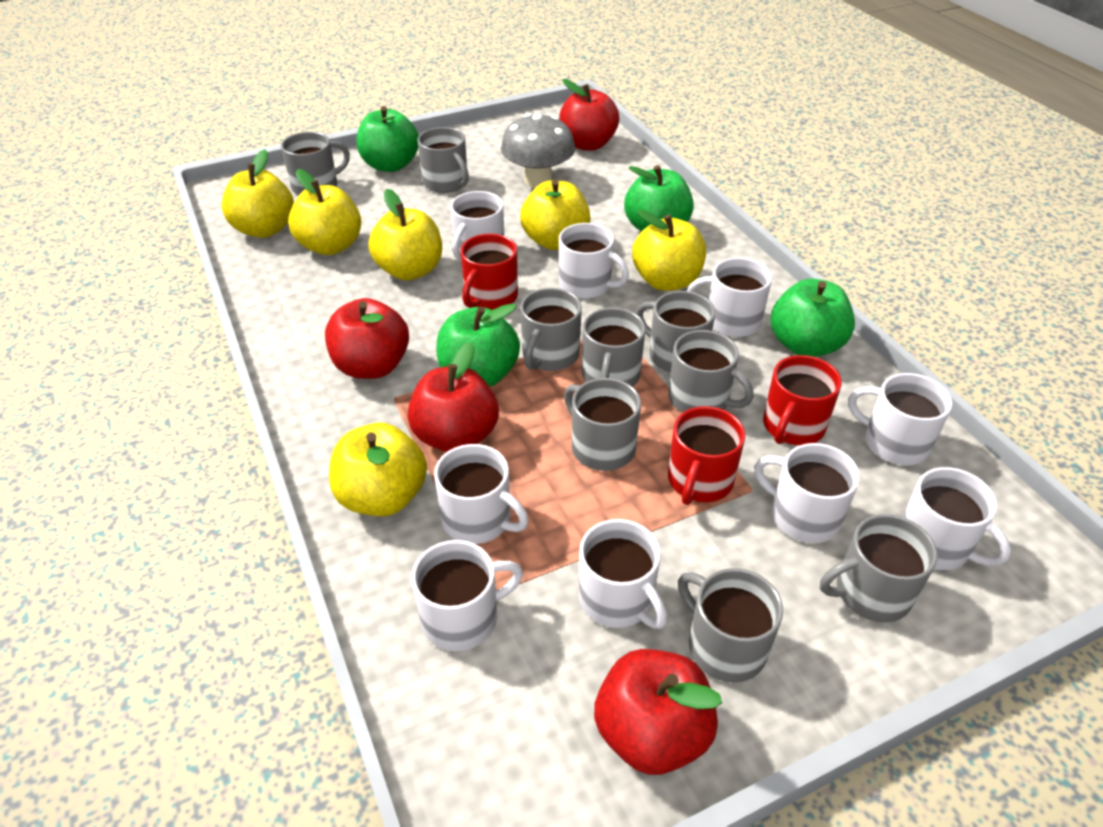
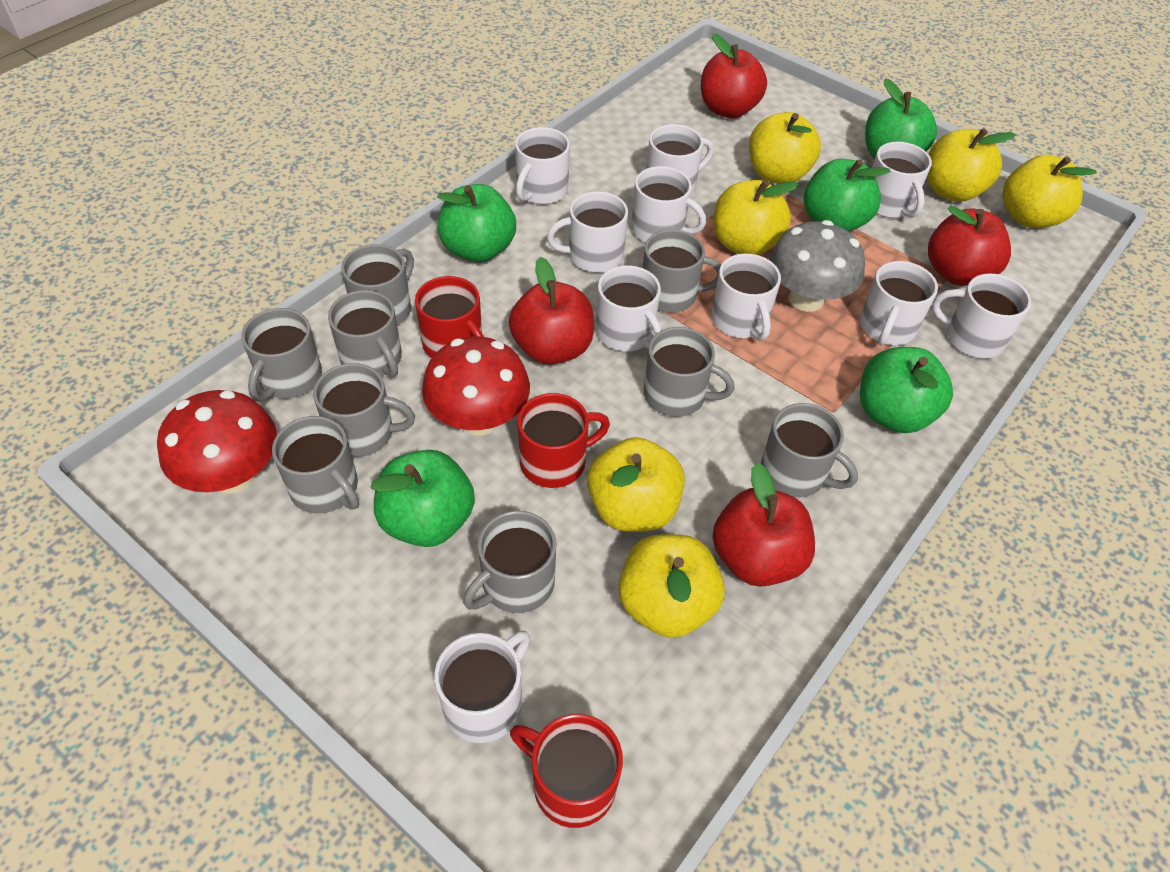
green apple: 4 -> 5
red mushroom: 0 -> 2
white mug: 9 -> 10

